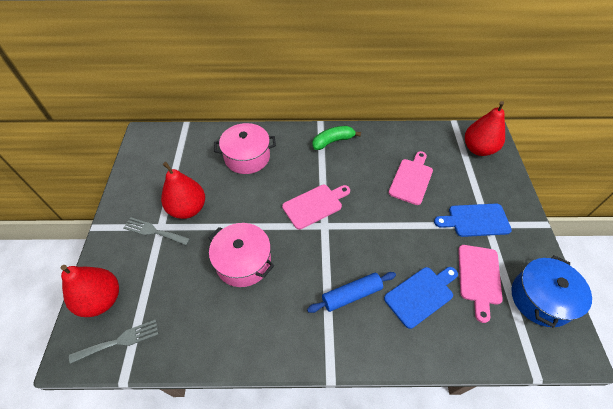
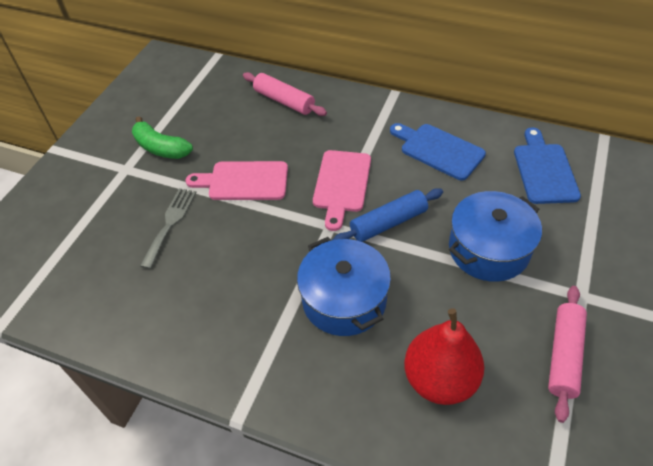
blue pot: 1 -> 2
grey fork: 2 -> 1
pink cutting board: 3 -> 2
pink pot: 2 -> 0
pink rolling pin: 0 -> 2
red pear: 3 -> 1

